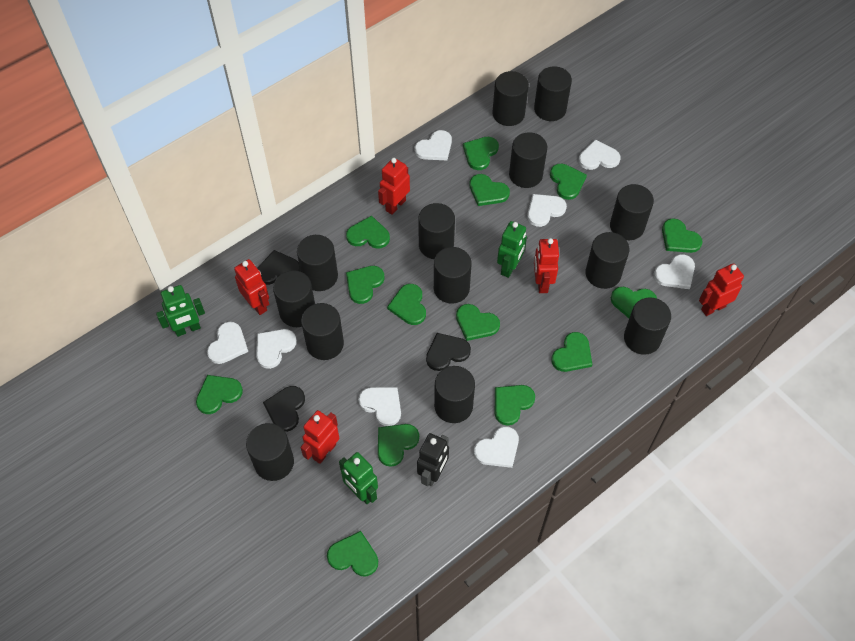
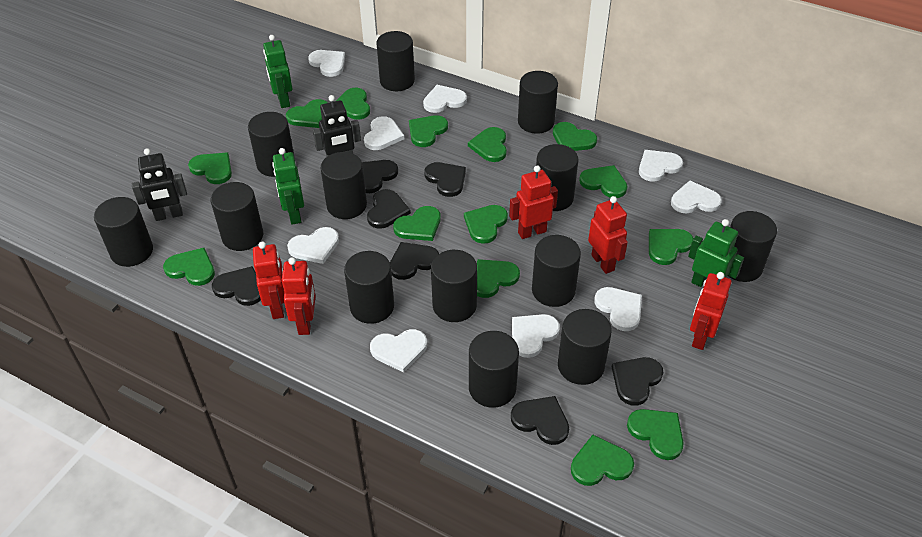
black heart: 3 -> 7
black robot: 1 -> 2
white heart: 8 -> 9

